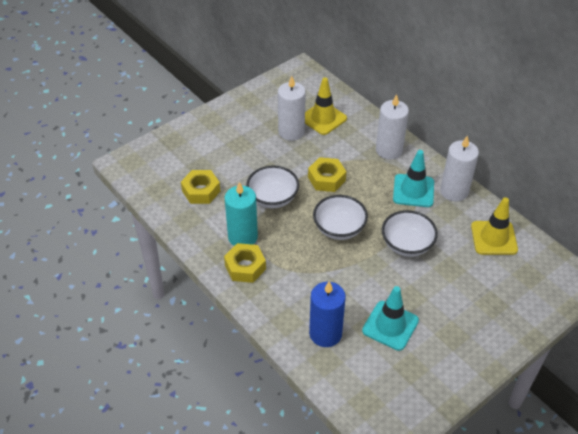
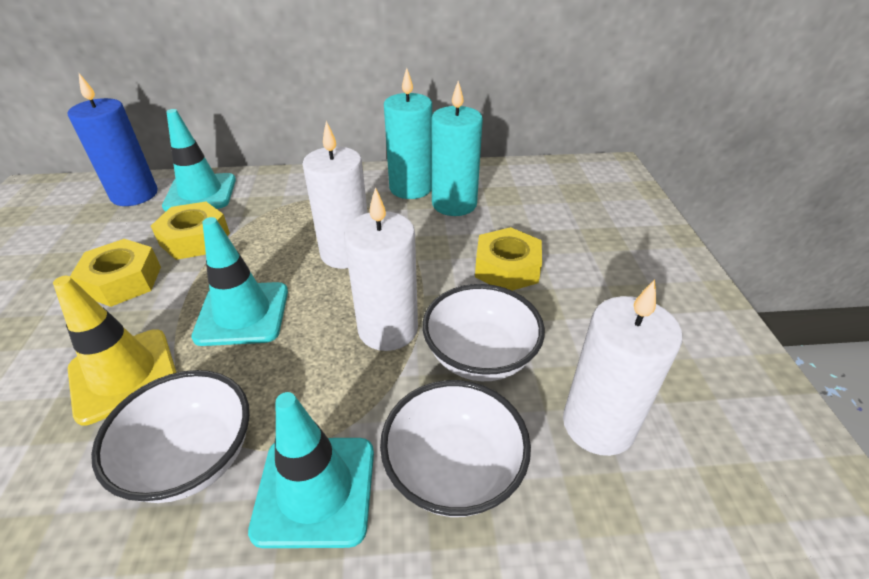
turquoise candle: 1 -> 2
turquoise traffic cone: 2 -> 3
yellow traffic cone: 2 -> 1

